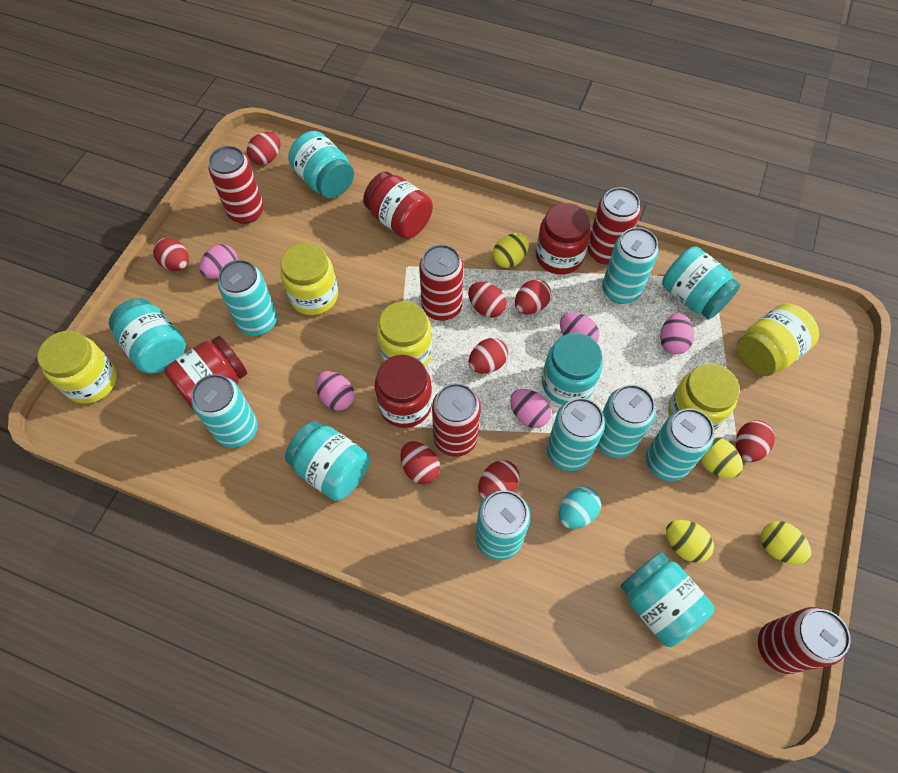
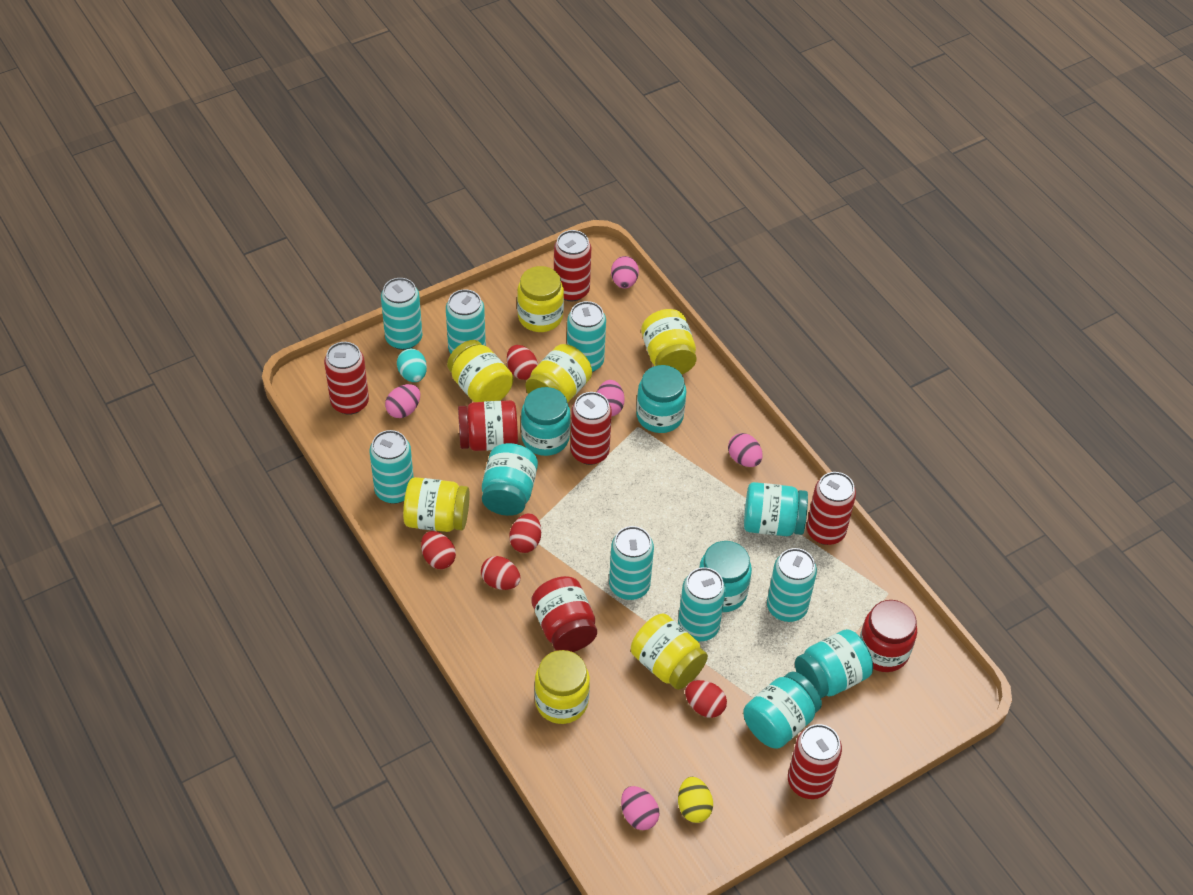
red egg: 8 -> 5
red jar: 4 -> 3
turquoise jar: 6 -> 7
yellow egg: 4 -> 1
yellow jar: 5 -> 7

